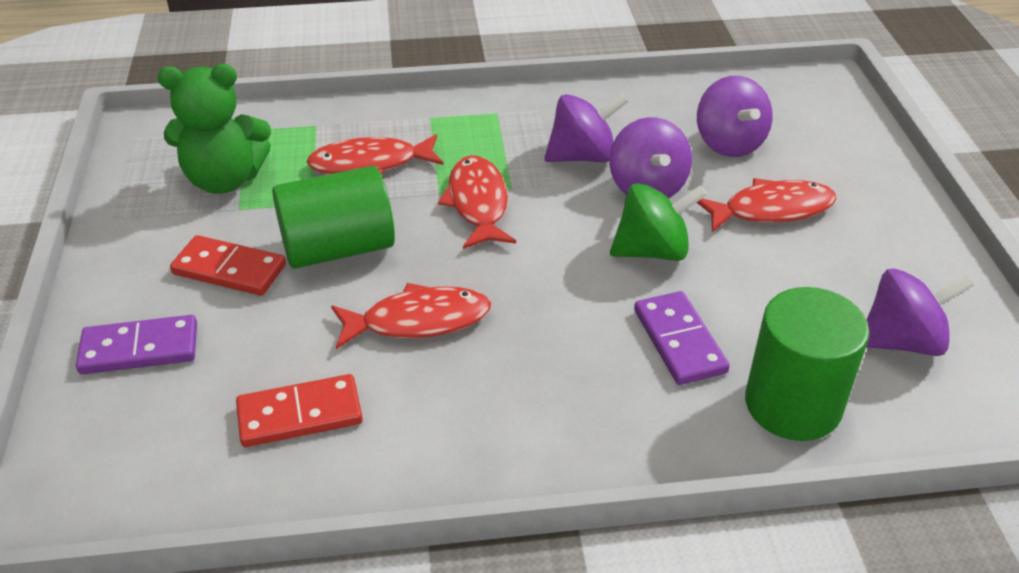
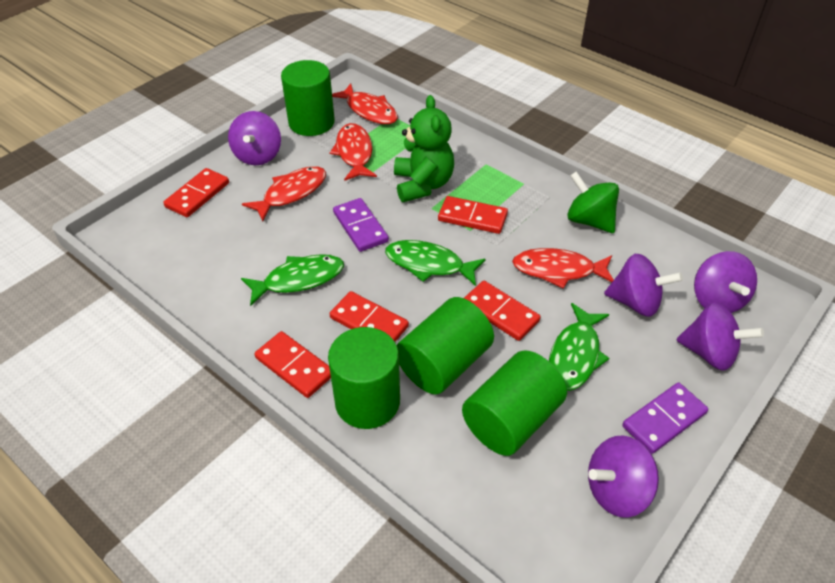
green cylinder: 2 -> 4
green fish: 0 -> 3
purple spinning top: 4 -> 5
red domino: 2 -> 5

